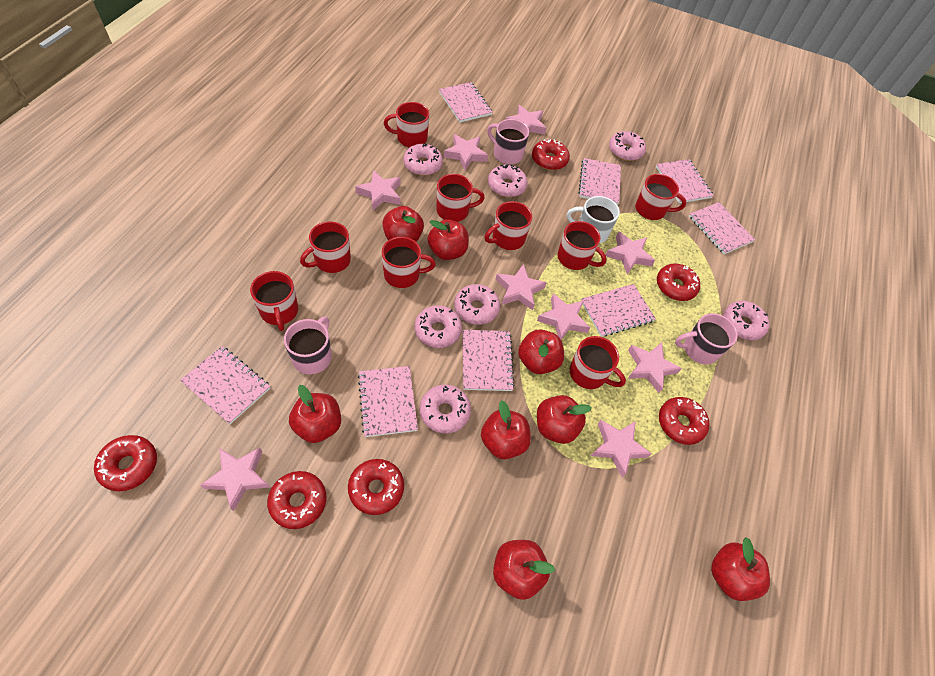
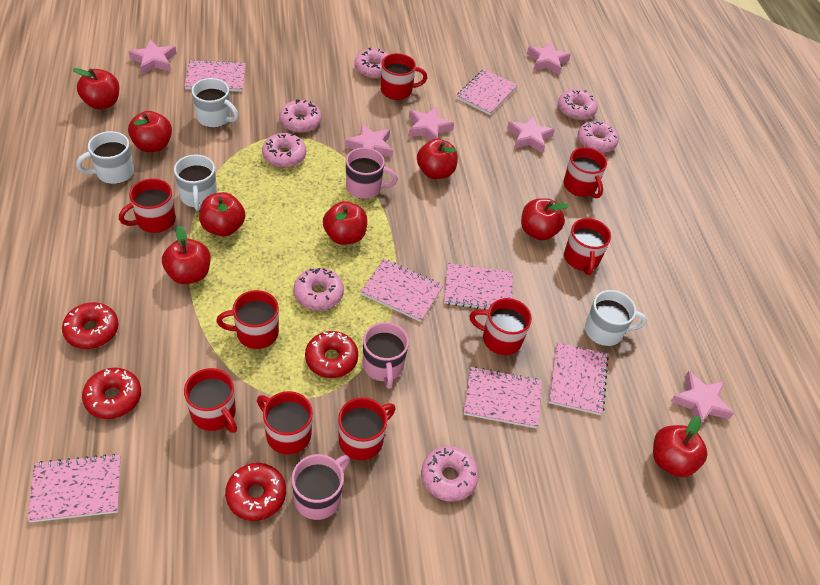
pink notebook: 8 -> 7
pink star: 9 -> 6
red donut: 6 -> 4
white mug: 1 -> 4

